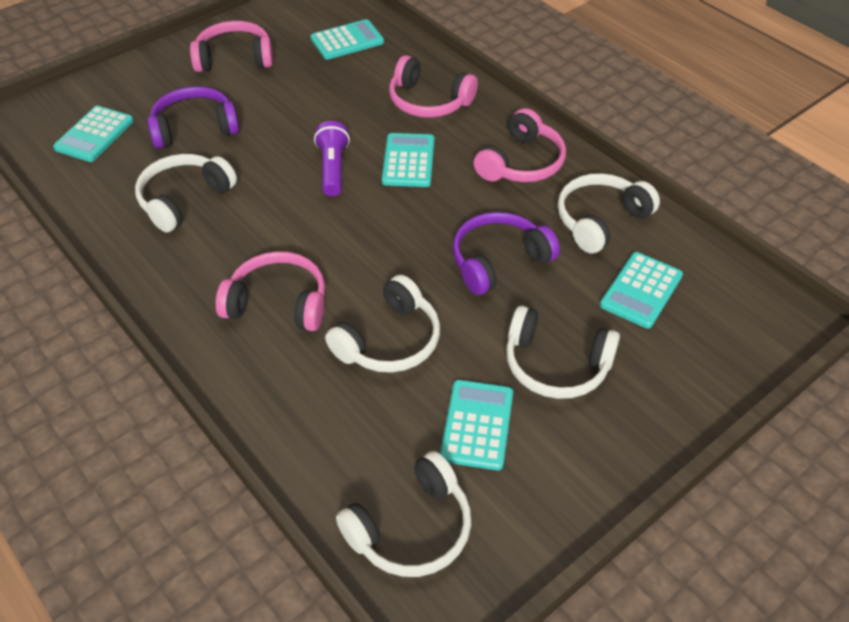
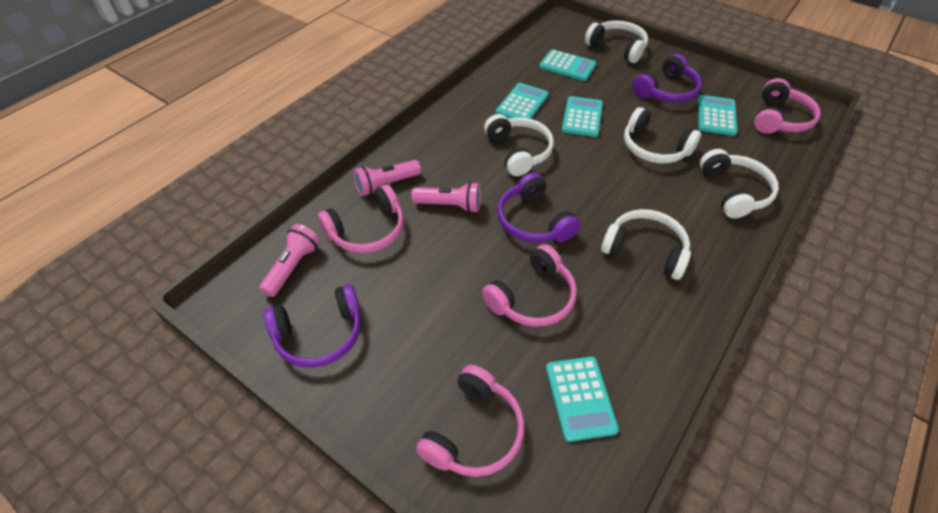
pink flashlight: 0 -> 3
purple flashlight: 1 -> 0
purple headphones: 2 -> 3

